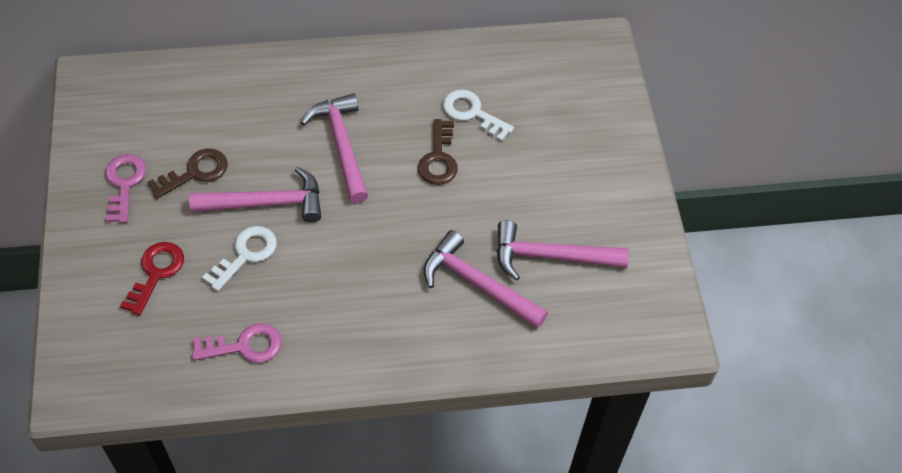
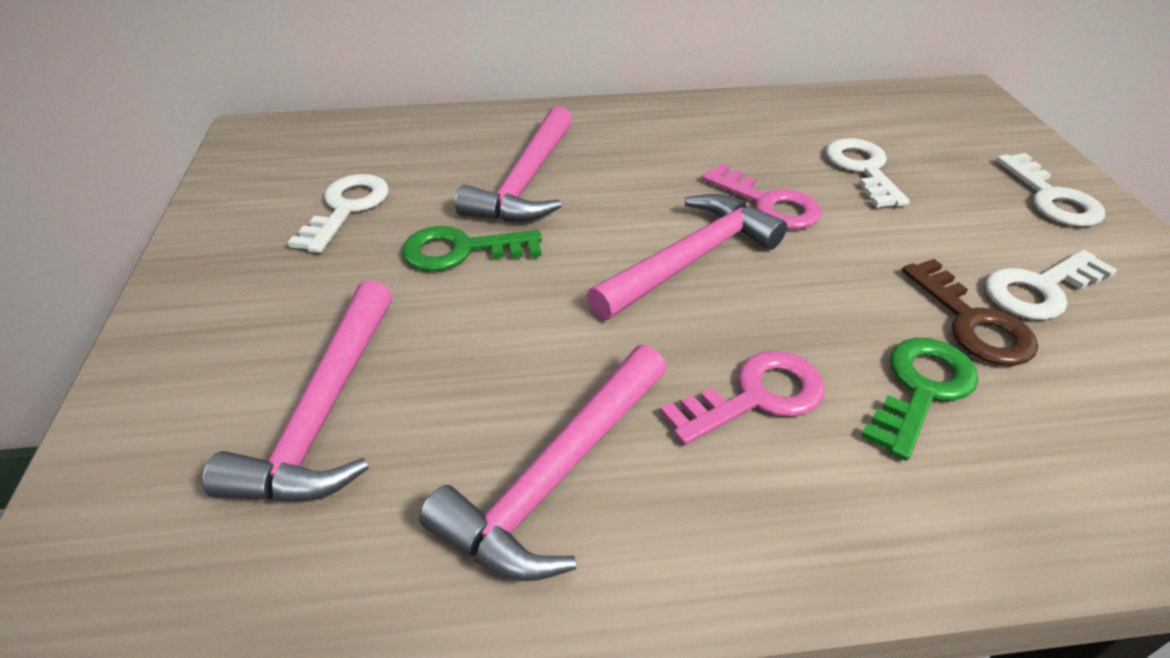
brown key: 2 -> 1
green key: 0 -> 2
red key: 1 -> 0
white key: 2 -> 4

